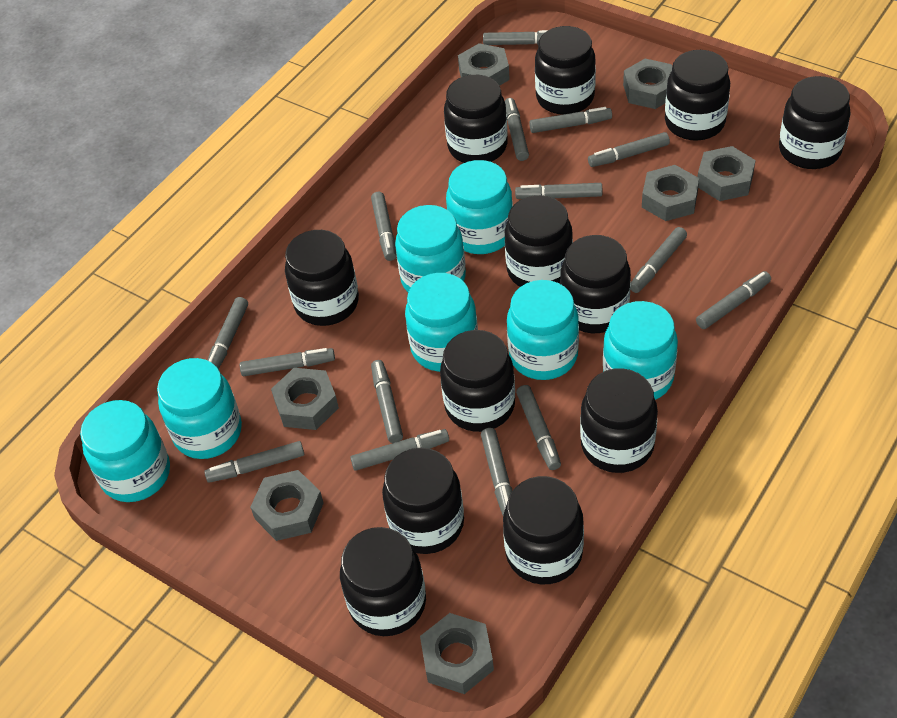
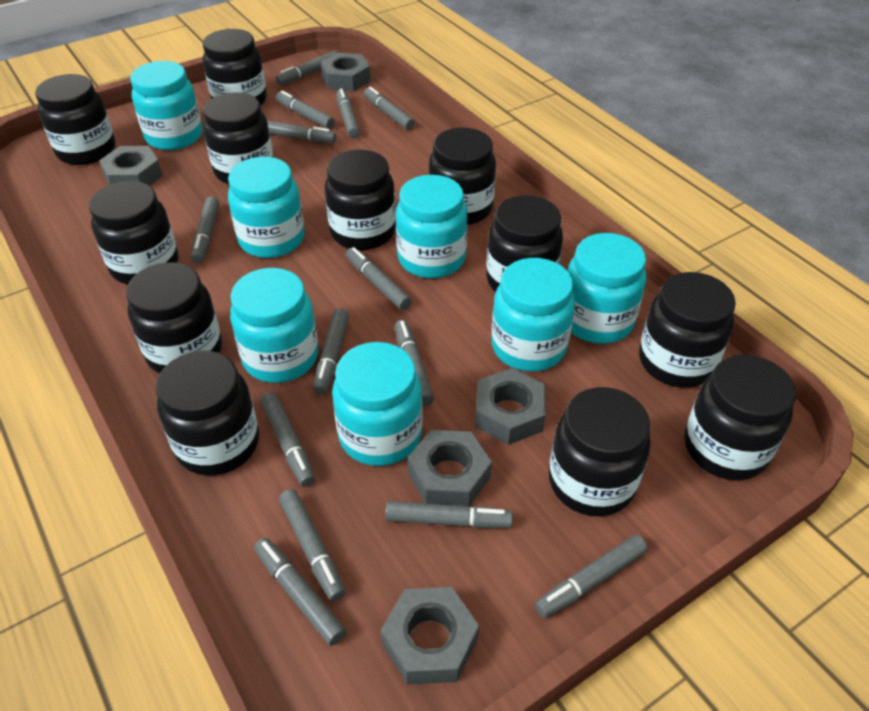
grey marker: 15 -> 14
grey nut: 7 -> 5

